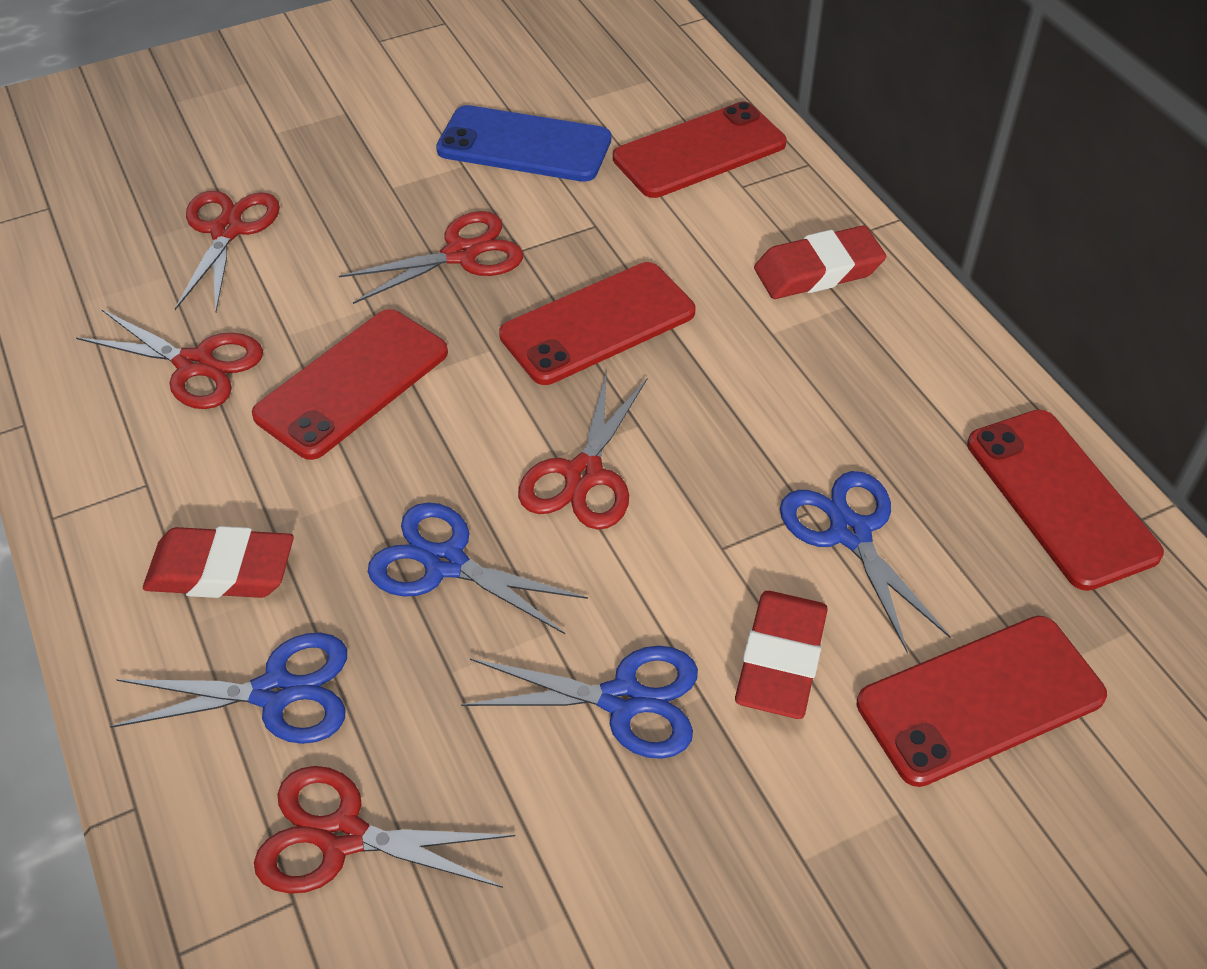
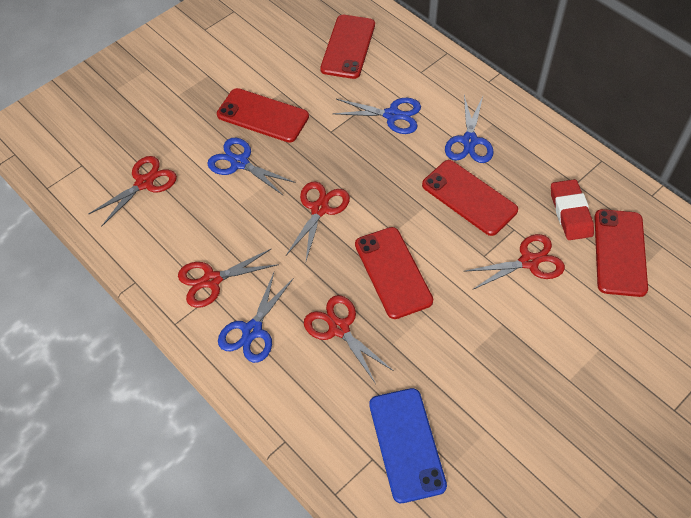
red eraser: 3 -> 1

